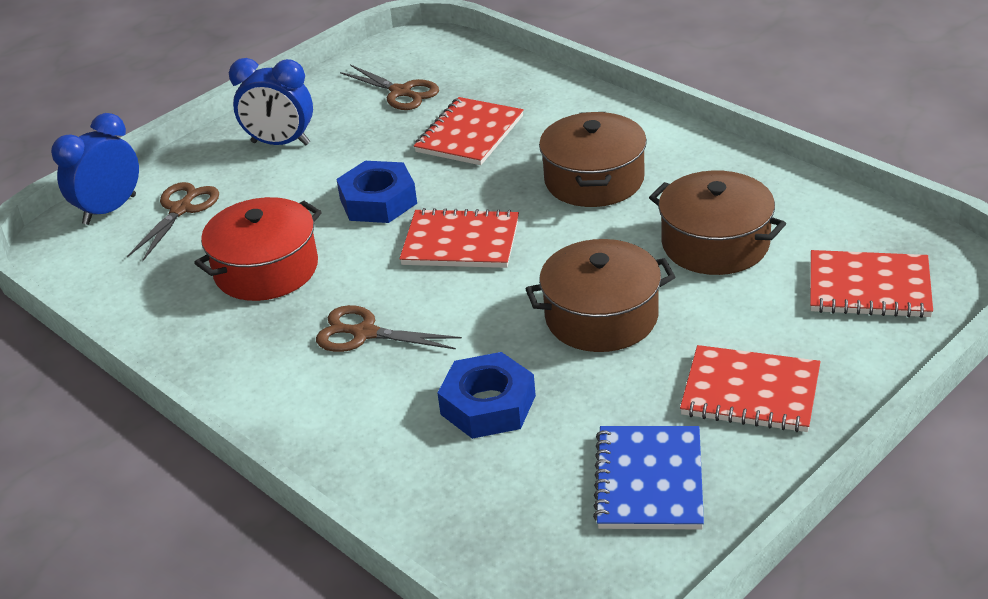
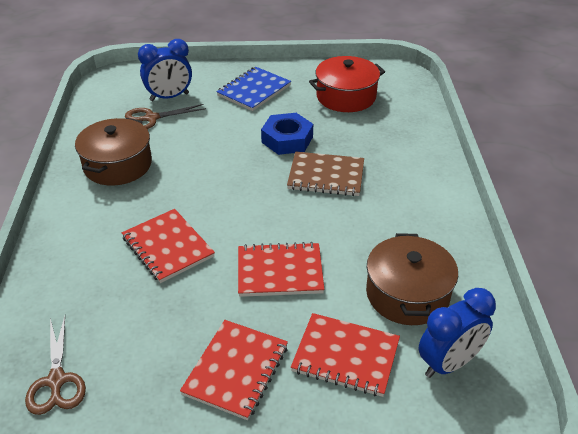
blue nut: 2 -> 1
brown notebook: 0 -> 1
brown pot: 3 -> 2
brown scissors: 3 -> 2

